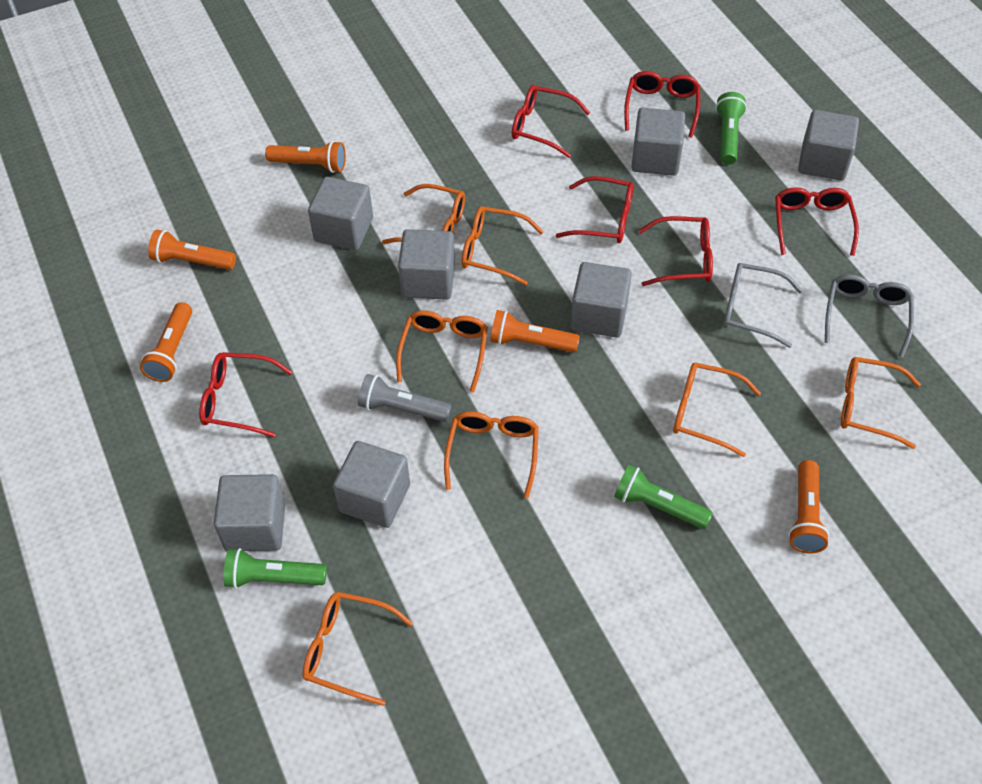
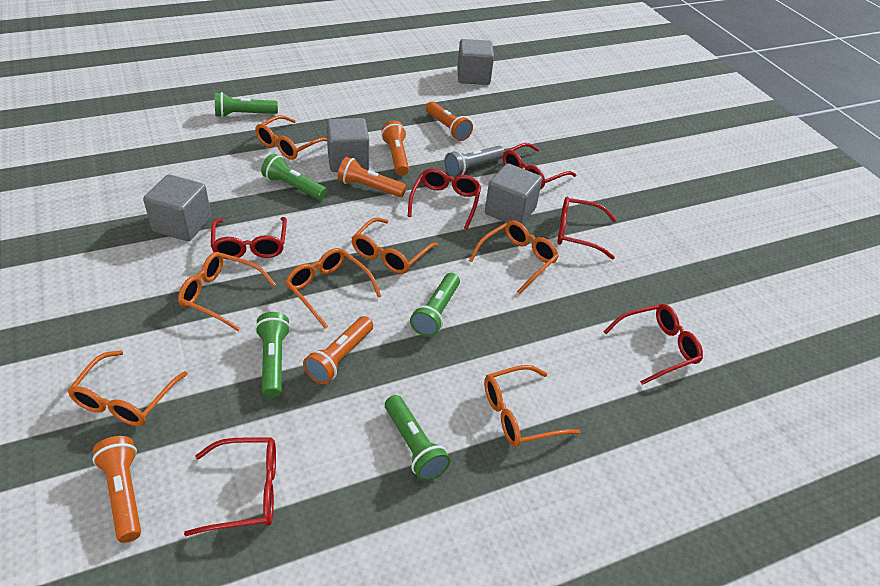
green flashlight: 3 -> 5
grey cube: 7 -> 4
grey glasses: 2 -> 0

